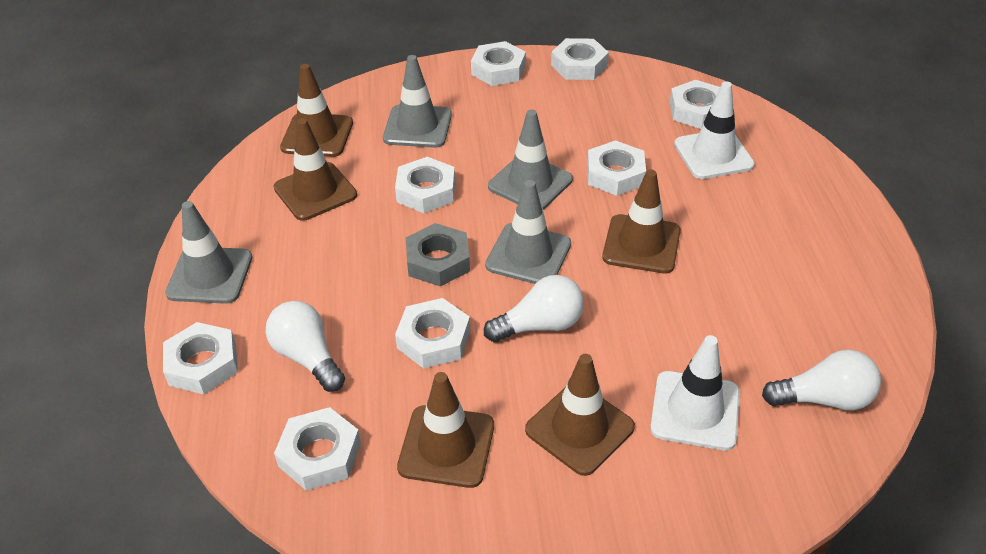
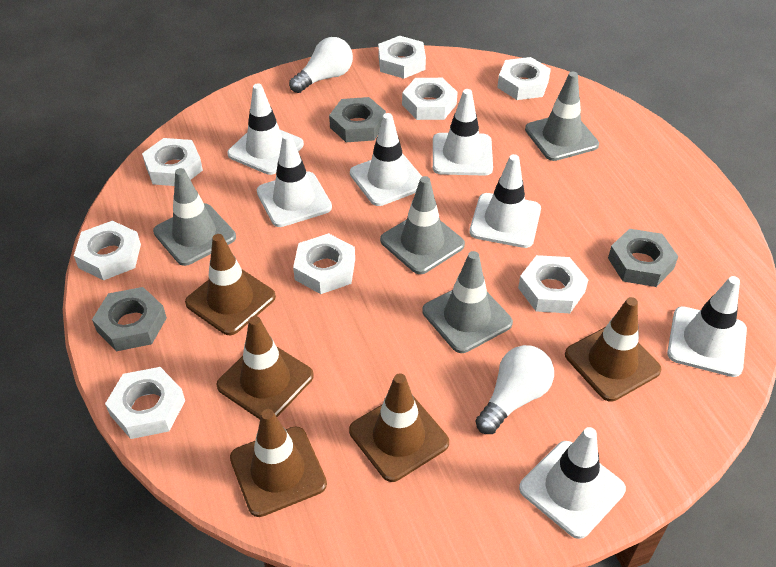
grey nut: 1 -> 3
white light bulb: 3 -> 2
white traffic cone: 2 -> 7

